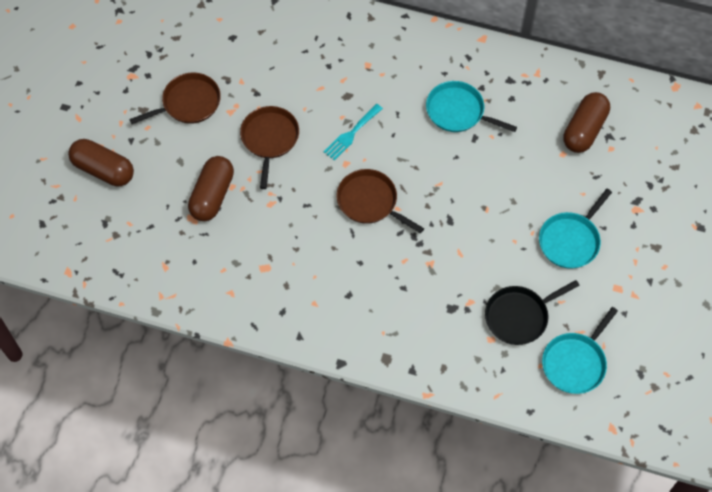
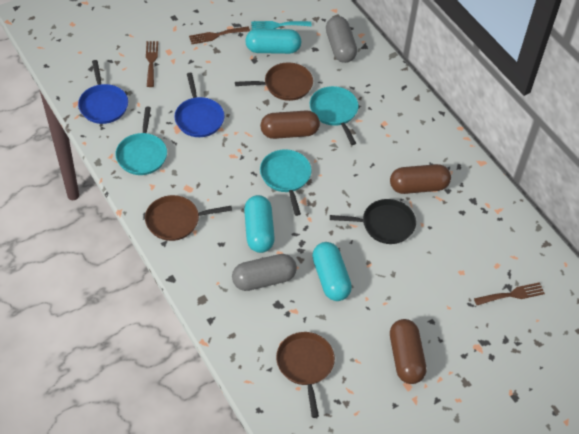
blue pan: 0 -> 2
brown fork: 0 -> 3
grey capsule: 0 -> 2
turquoise capsule: 0 -> 3

